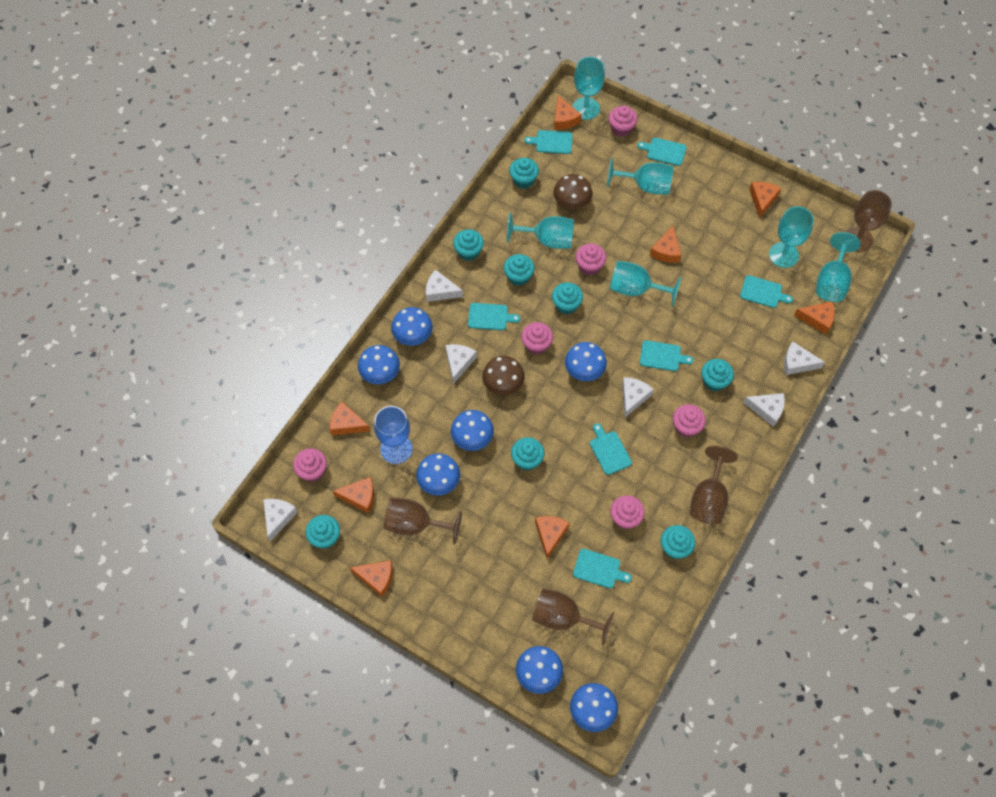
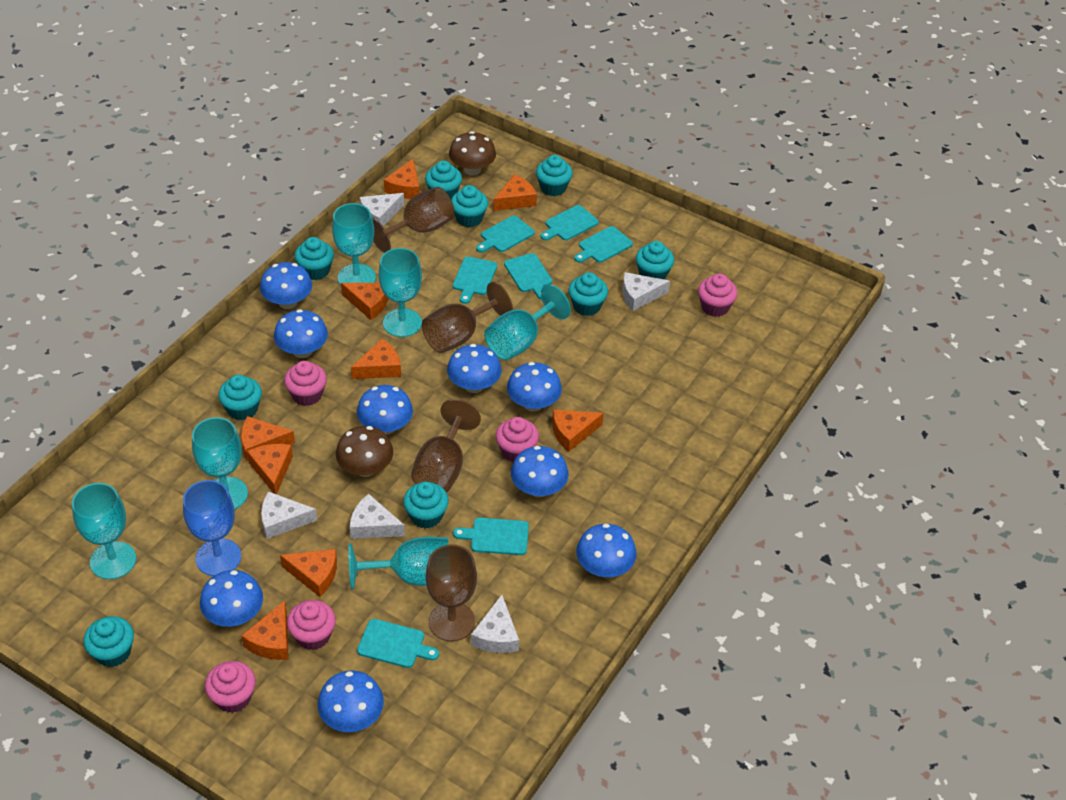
blue mushroom: 7 -> 9
orange cheese: 8 -> 9
pink cupcake: 6 -> 5
turquoise cupcake: 8 -> 9
white cheese: 6 -> 5

